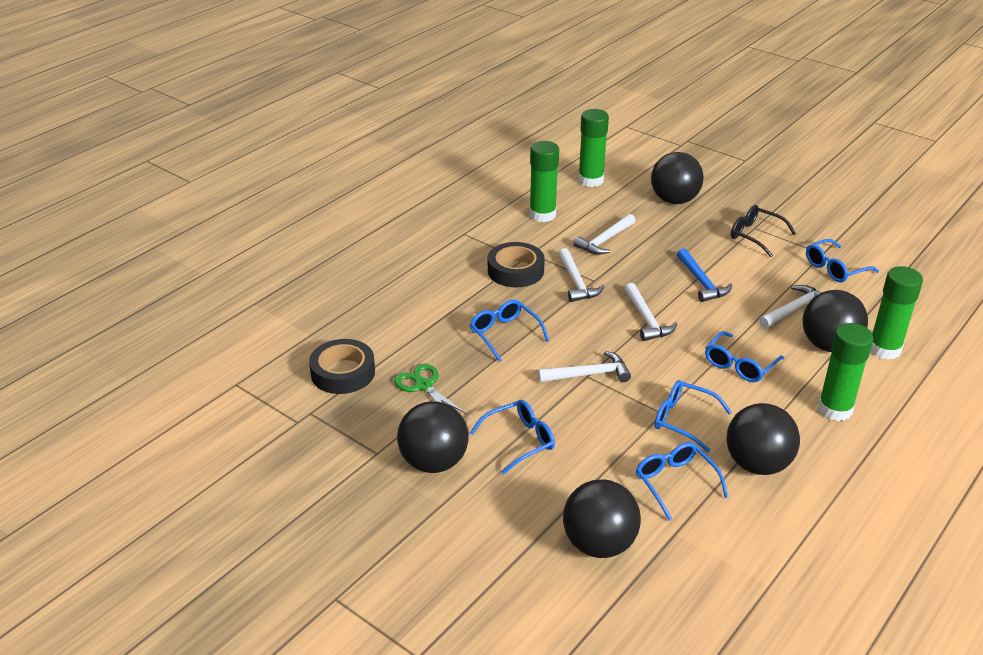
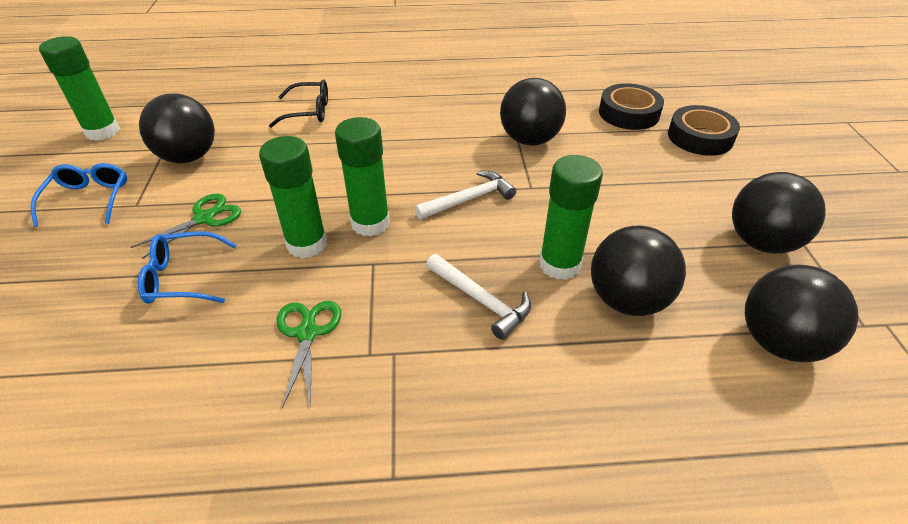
blue glasses: 6 -> 2
blue hammer: 1 -> 0
green scissors: 1 -> 2
white hammer: 5 -> 2

